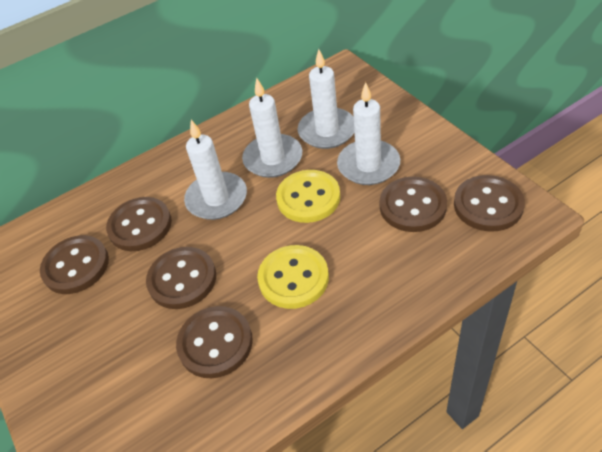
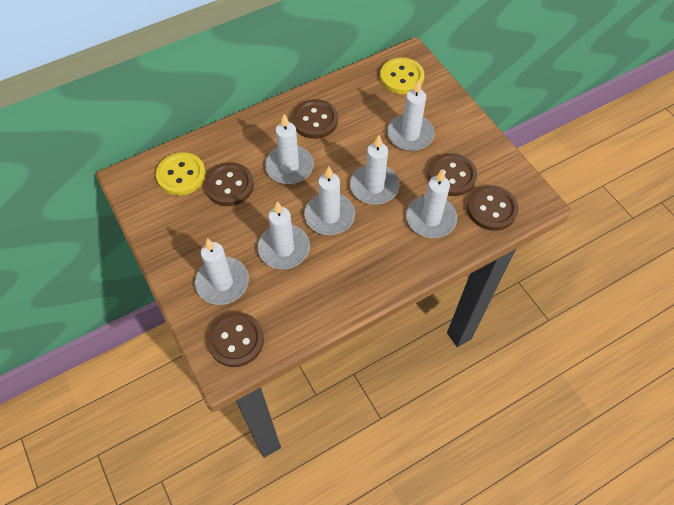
brown button: 6 -> 5
white candle: 4 -> 7

